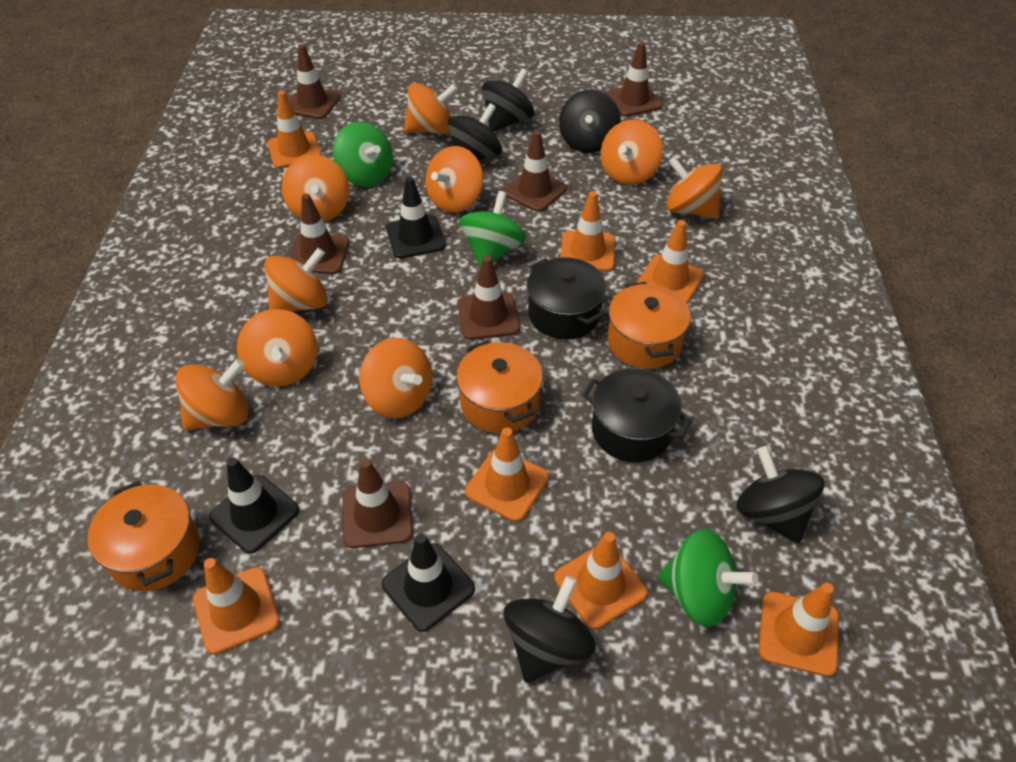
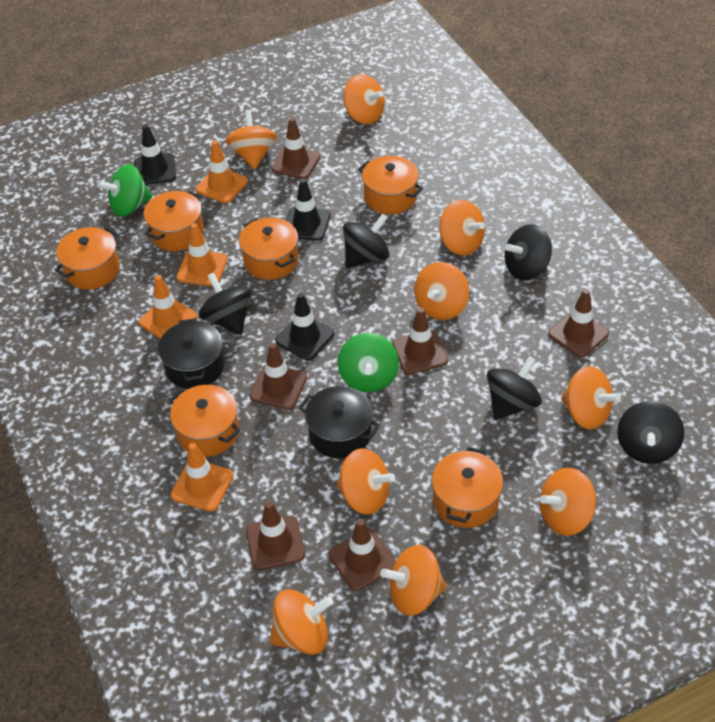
green spinning top: 3 -> 2
orange pot: 3 -> 6
orange traffic cone: 7 -> 4

